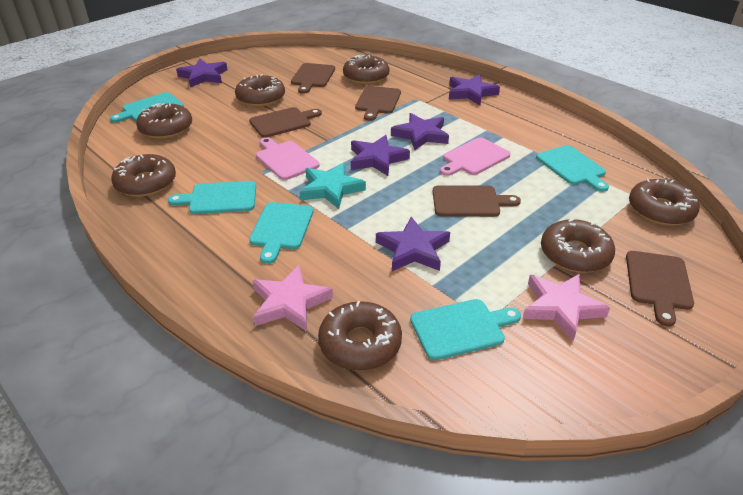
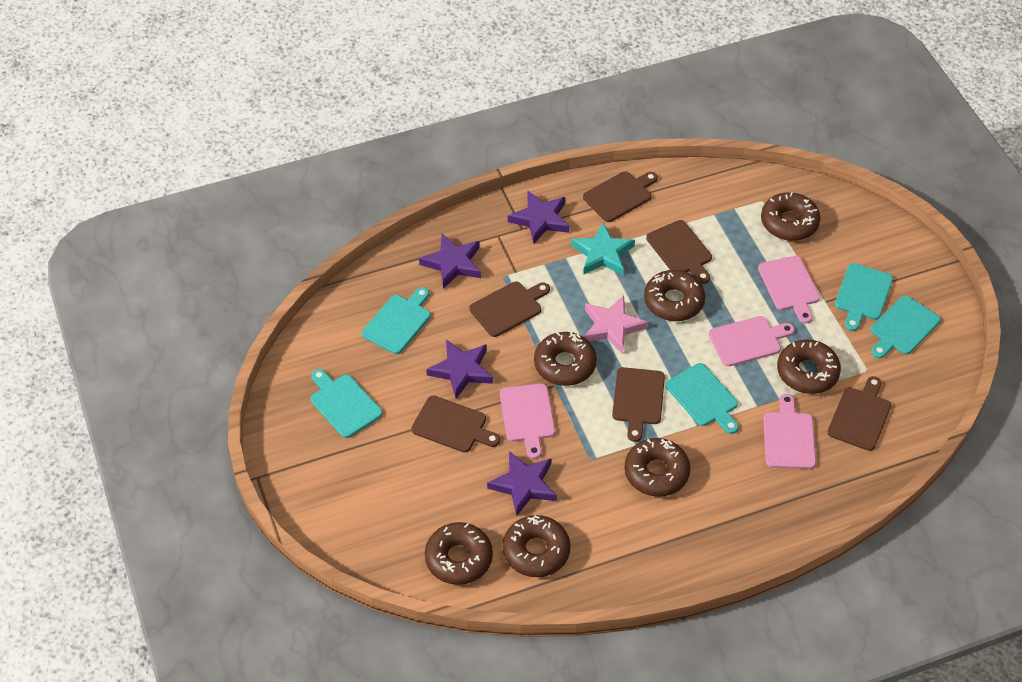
brown cutting board: 5 -> 6
pink cutting board: 2 -> 4
pink star: 2 -> 1
purple star: 5 -> 4

